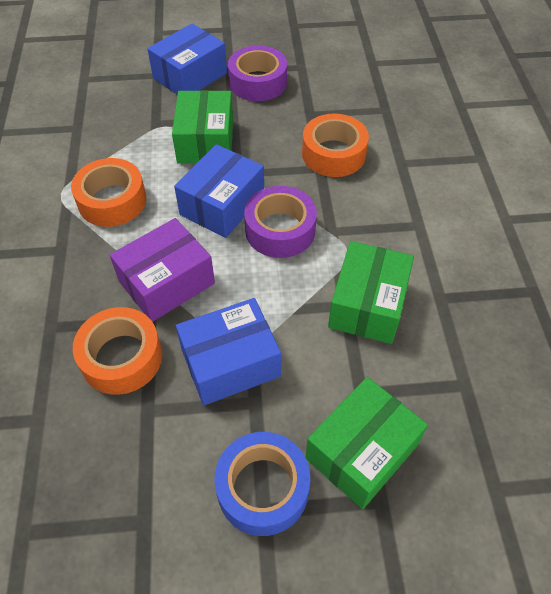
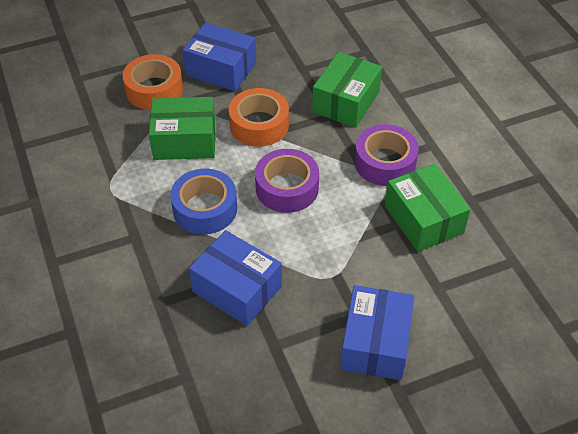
orange tape: 3 -> 2
purple box: 1 -> 0

